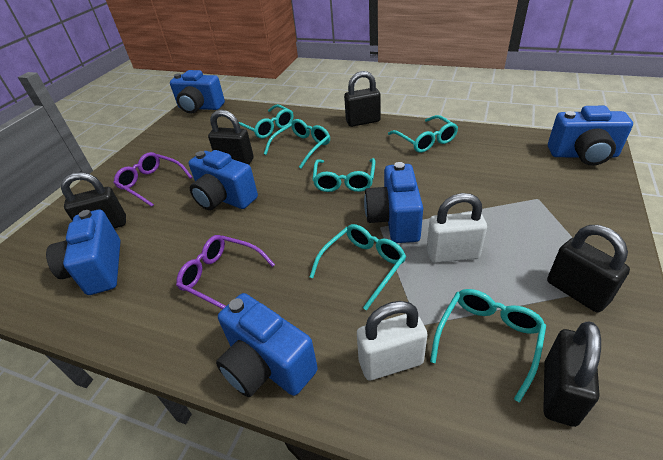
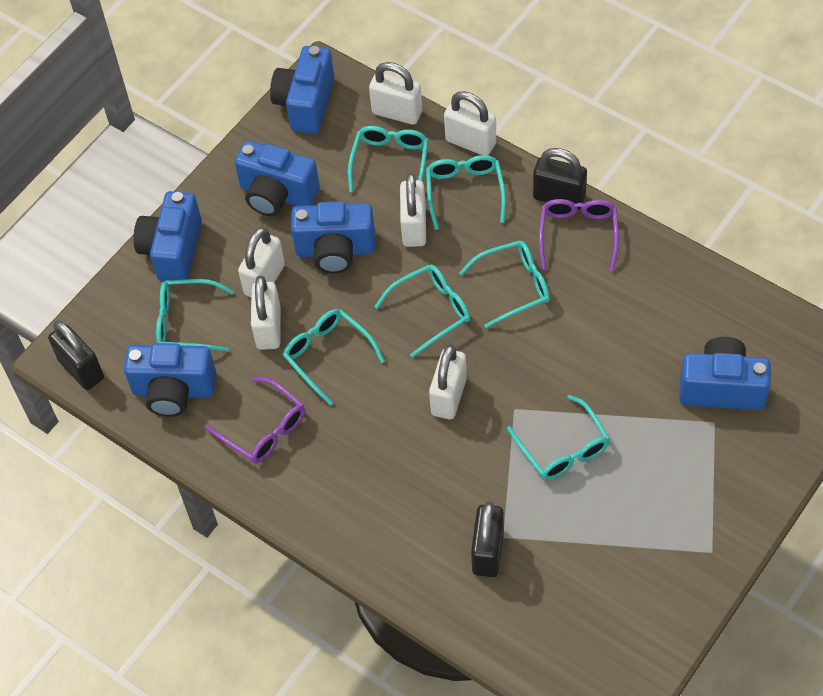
black padlock: 5 -> 3
turquoise glasses: 6 -> 7
white padlock: 2 -> 6

